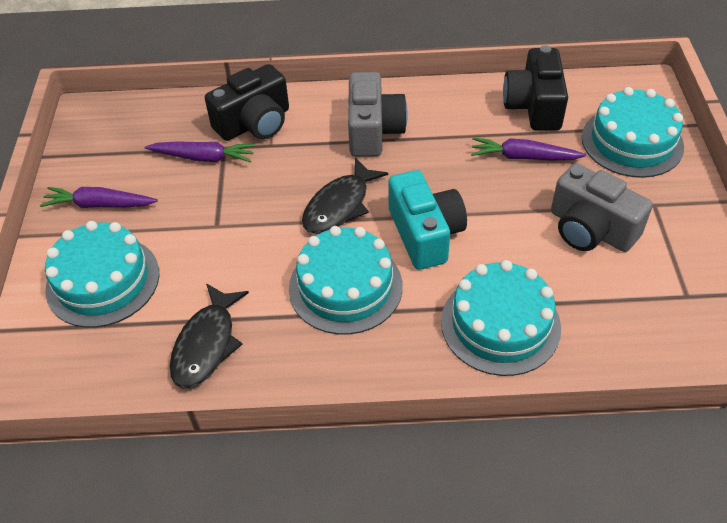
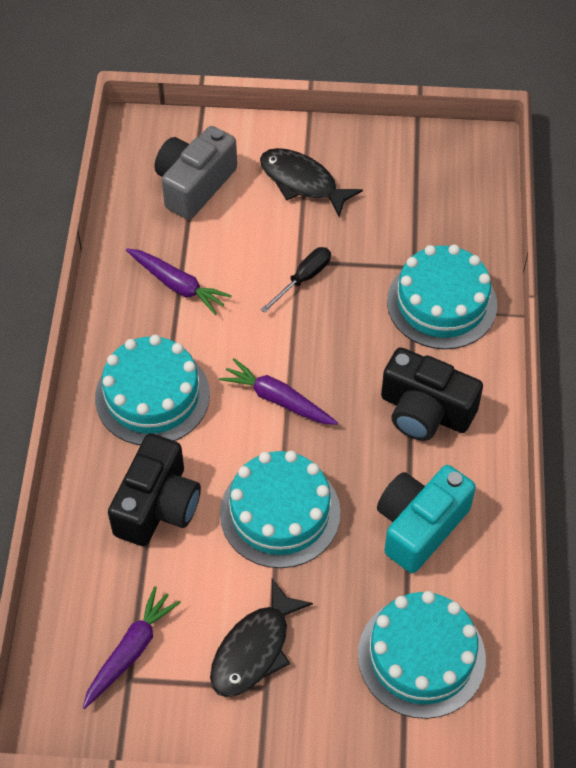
black screwdriver: 0 -> 1
grey camera: 2 -> 1

